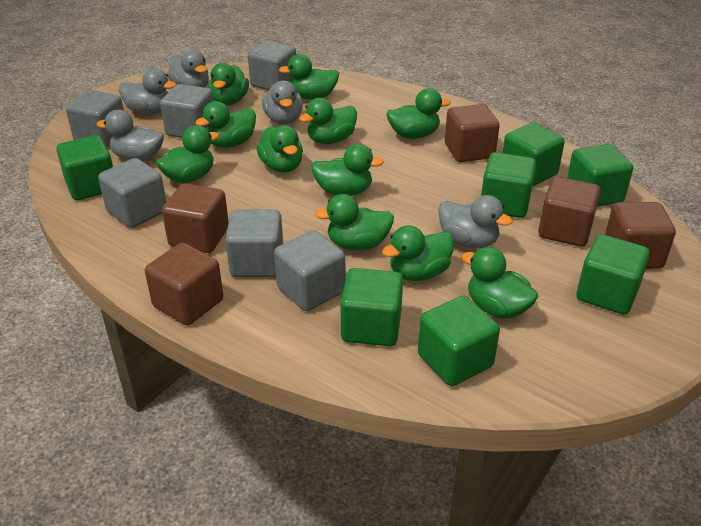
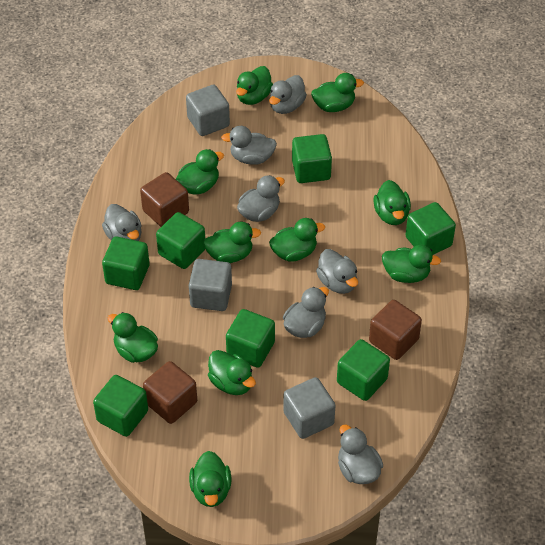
brown cube: 5 -> 3
green duck: 11 -> 10
grey cube: 6 -> 3
grey duck: 5 -> 7

